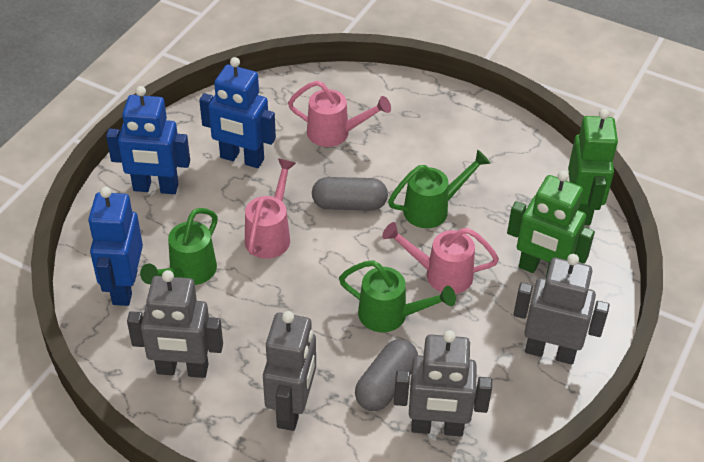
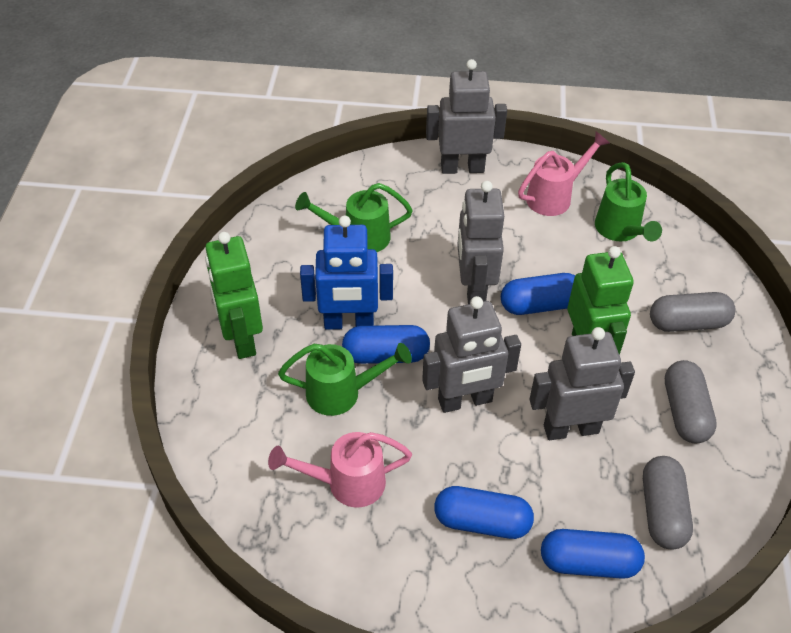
blue capsule: 0 -> 4
blue robot: 3 -> 1
grey capsule: 2 -> 3
pink watering can: 3 -> 2

